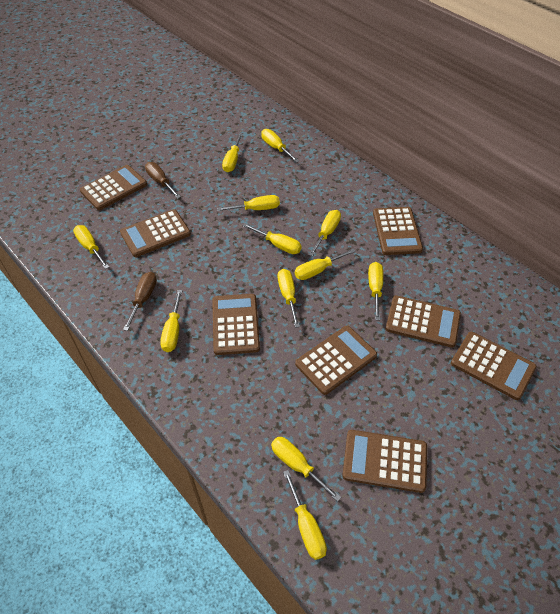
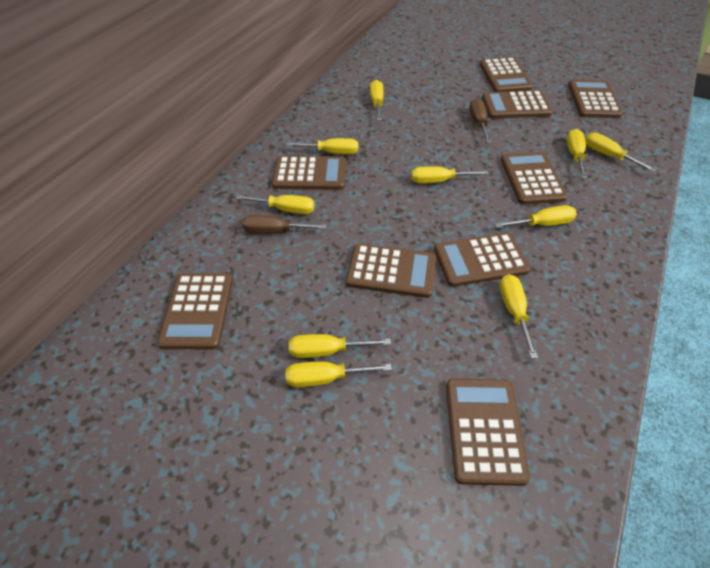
brown calculator: 8 -> 9
yellow screwdriver: 12 -> 10

